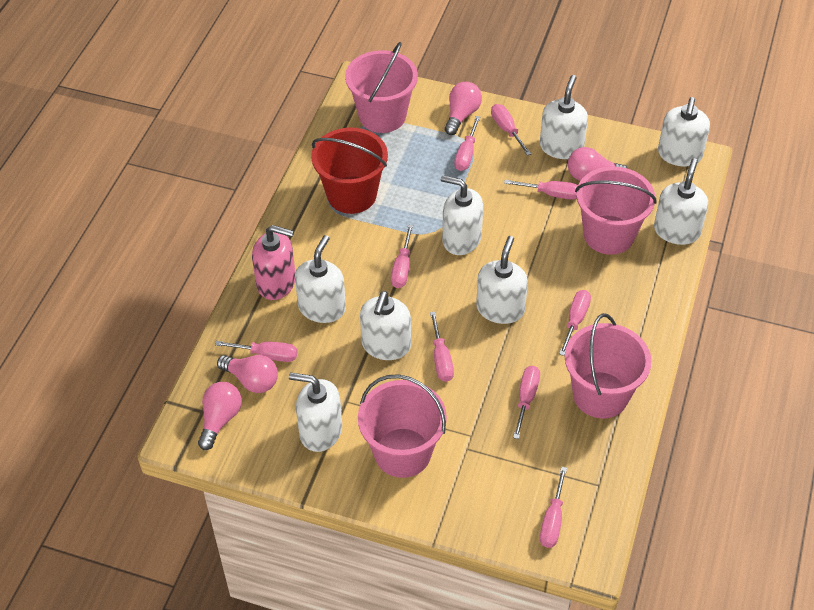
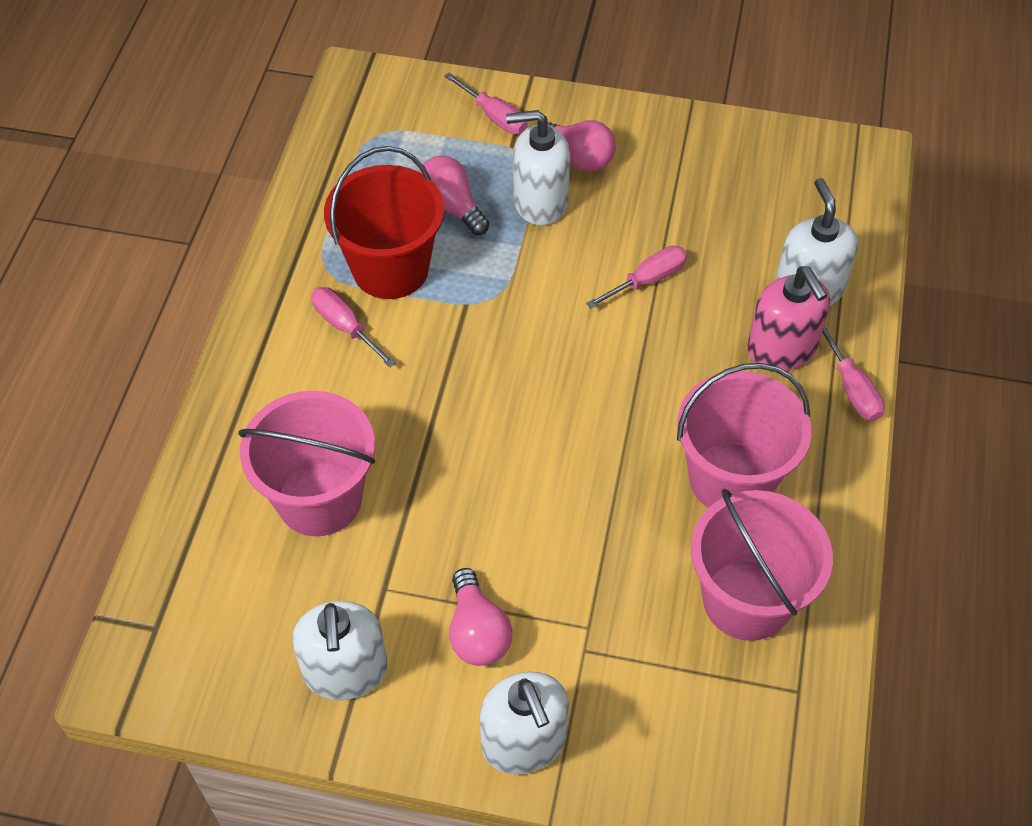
pink bucket: 4 -> 3
pink light bulb: 4 -> 3
pink screwdriver: 9 -> 4
white soap dispenser: 8 -> 4

